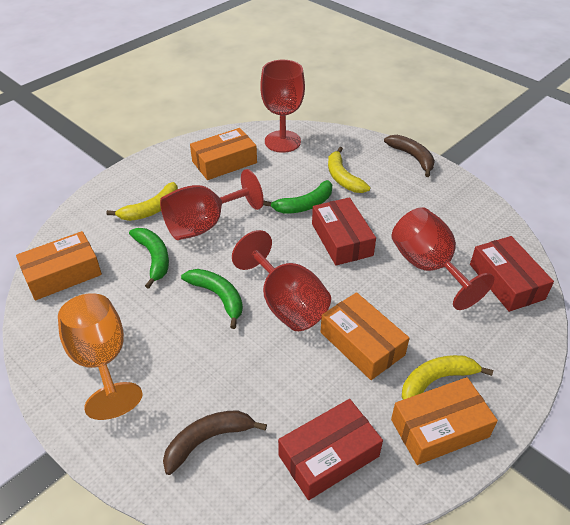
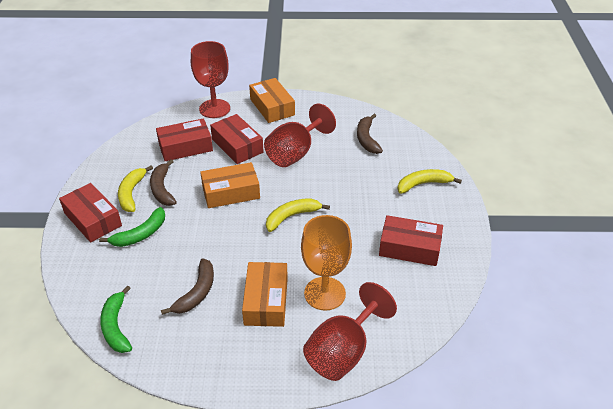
brown banana: 2 -> 3
green banana: 3 -> 2
orange box: 4 -> 3
red box: 3 -> 4
red goblet: 4 -> 3

